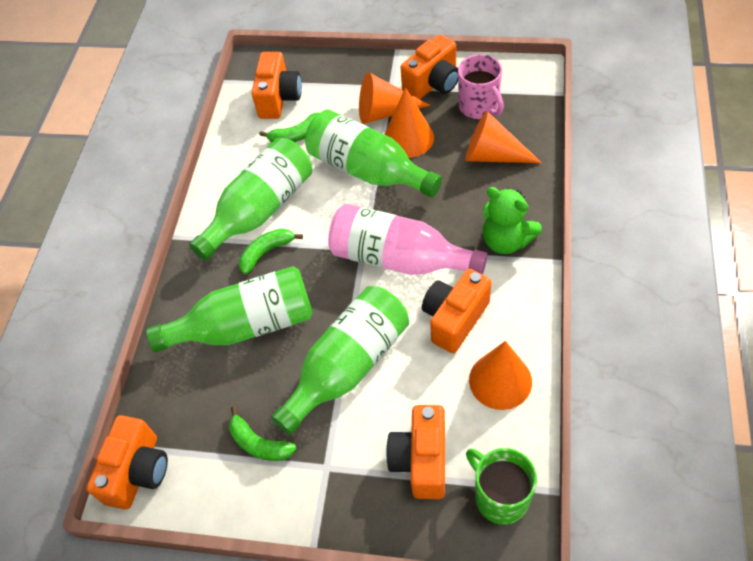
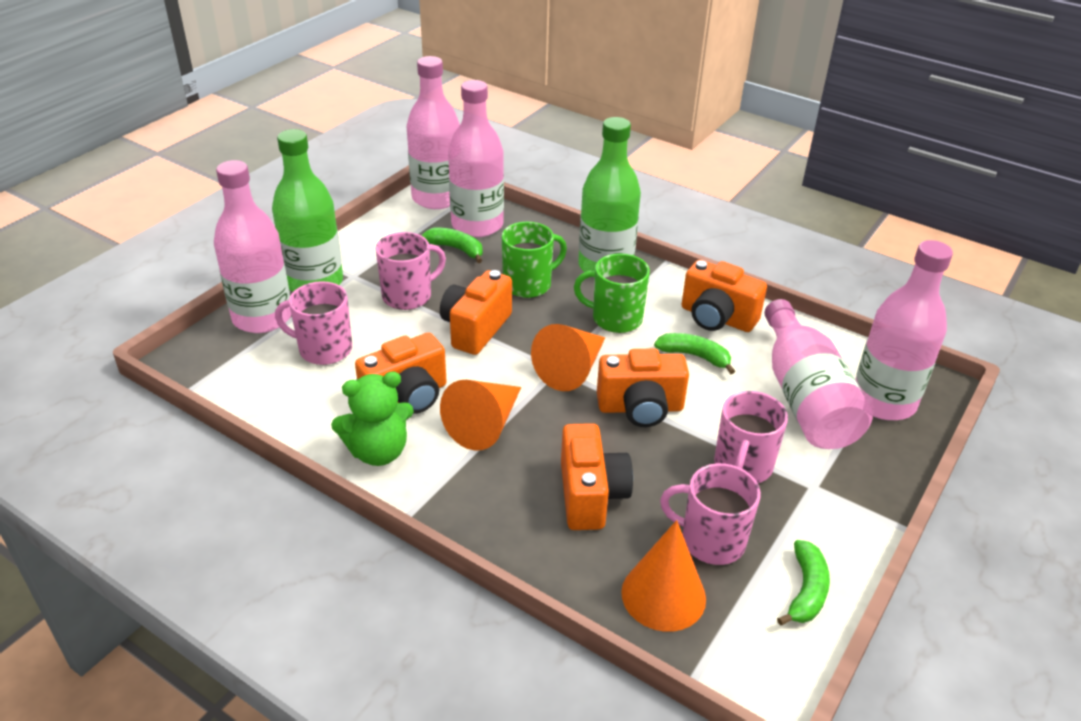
green bottle: 4 -> 2
green mug: 1 -> 2
orange cone: 4 -> 3
pink bottle: 1 -> 5
pink mug: 1 -> 4

